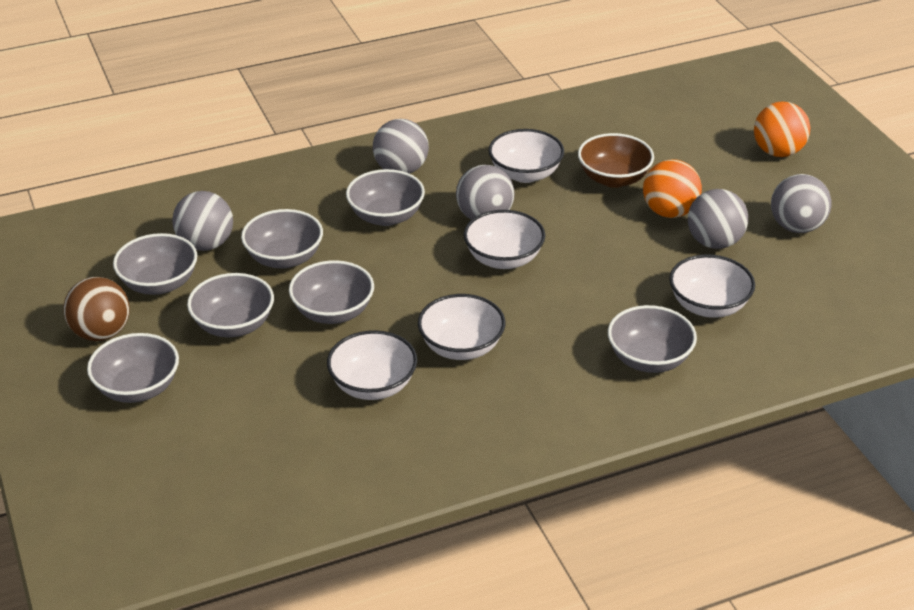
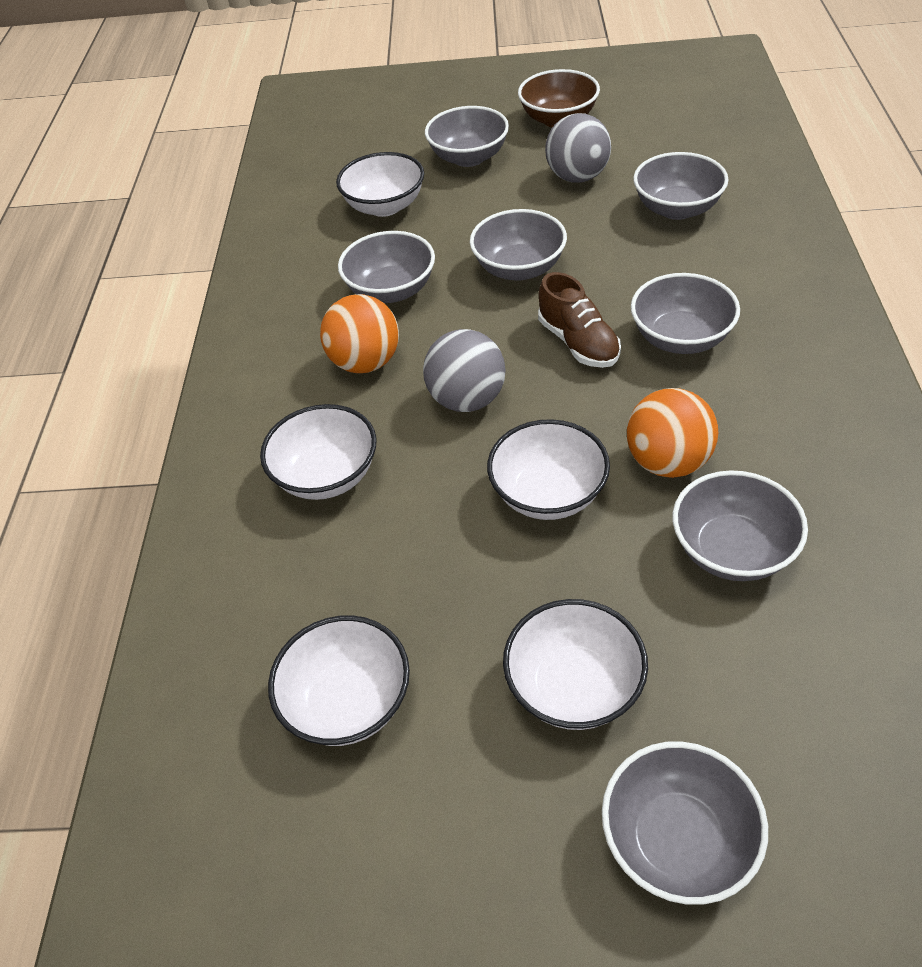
brown ball: 1 -> 0
brown shoe: 0 -> 1
grey ball: 5 -> 2

